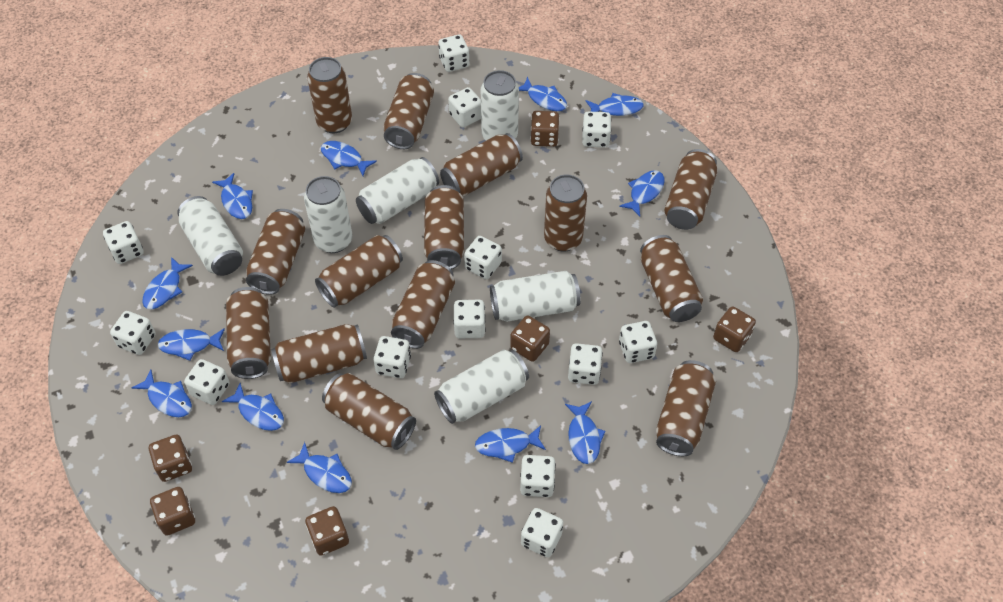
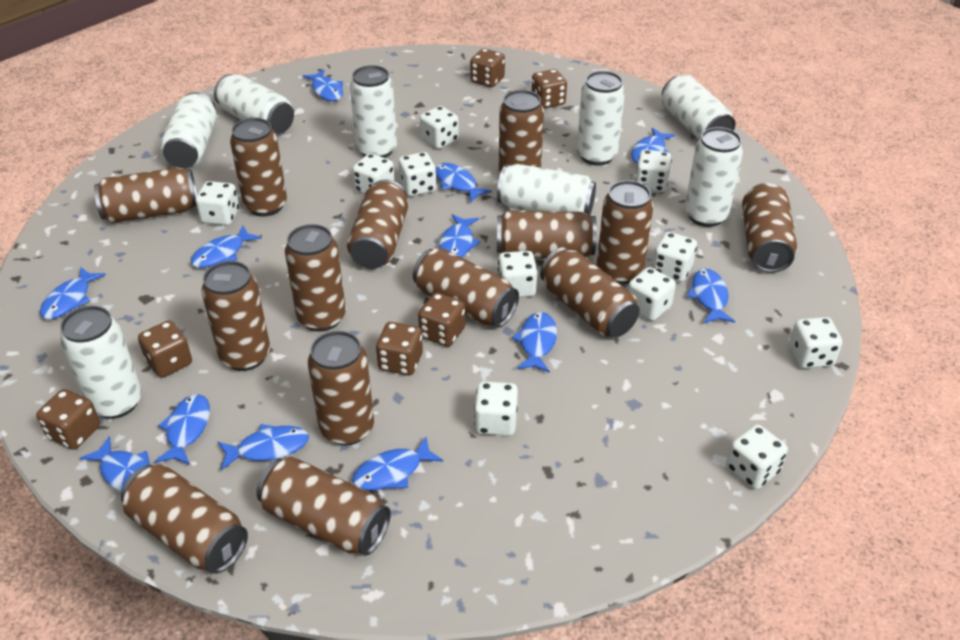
white can: 6 -> 8
white dice: 13 -> 11

